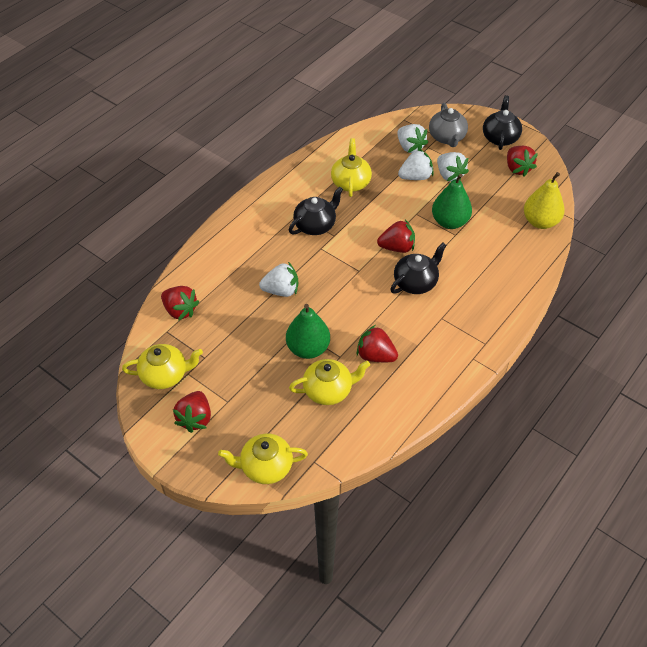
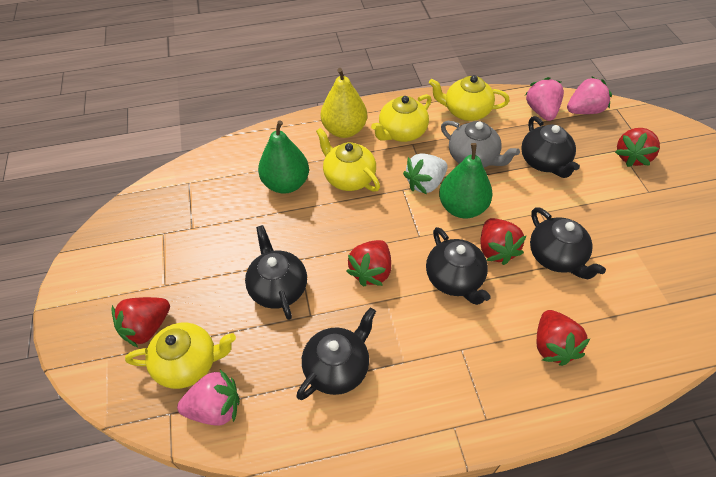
black teapot: 3 -> 5
pink strawberry: 0 -> 3
white strawberry: 4 -> 1

